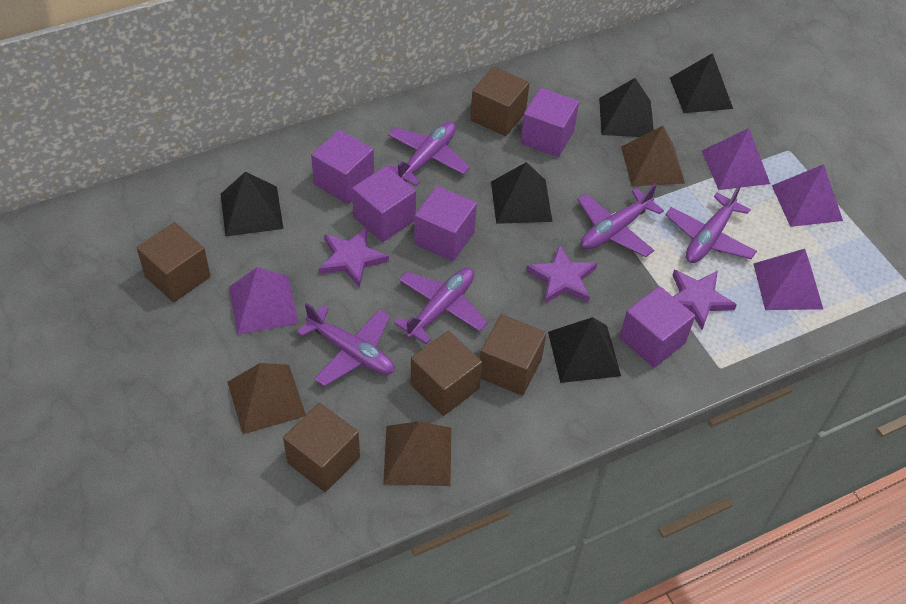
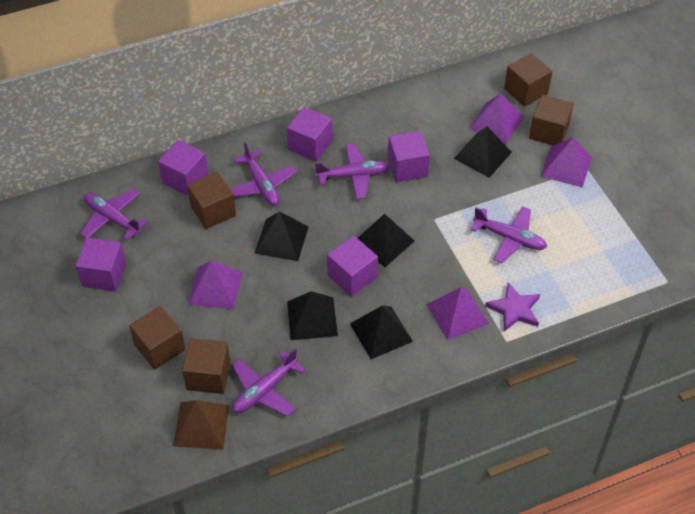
brown pyramid: 3 -> 1
purple star: 3 -> 1

